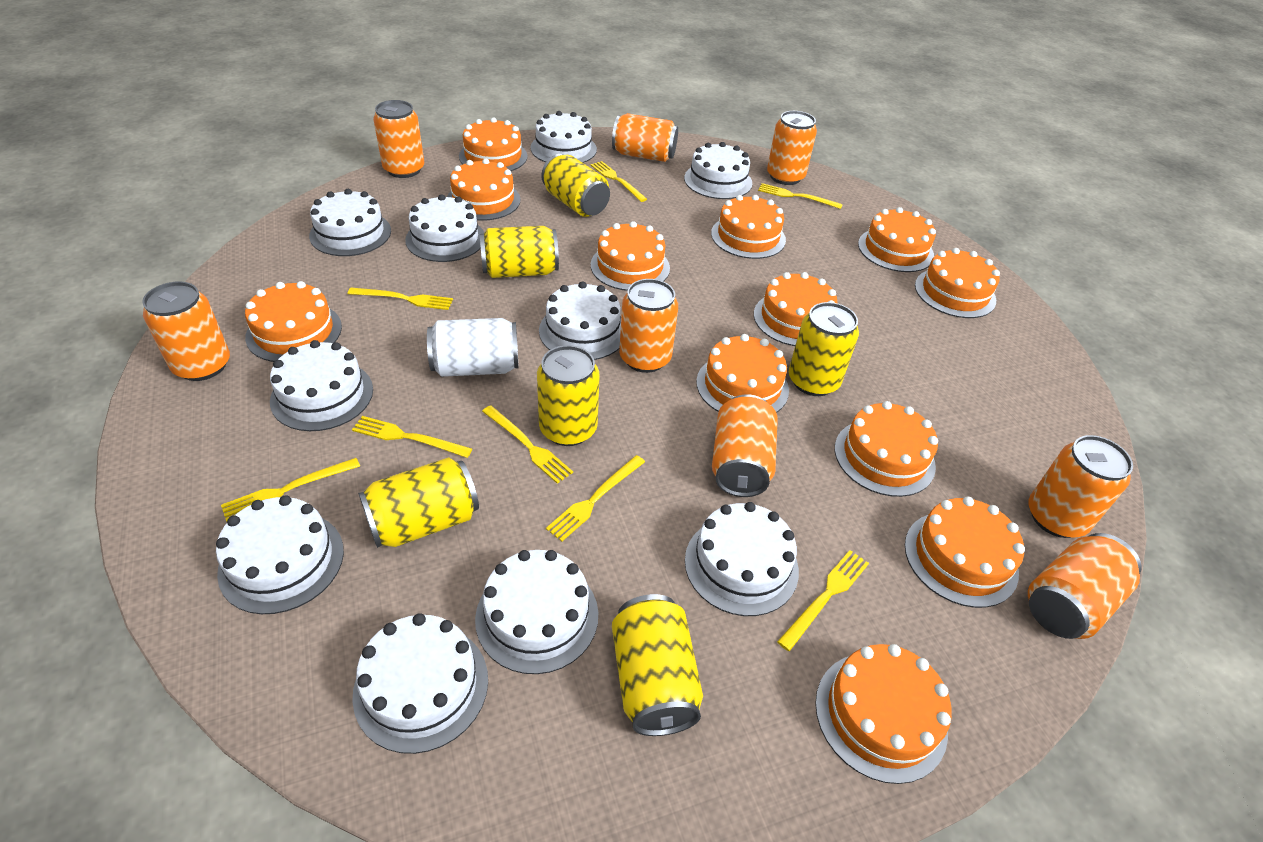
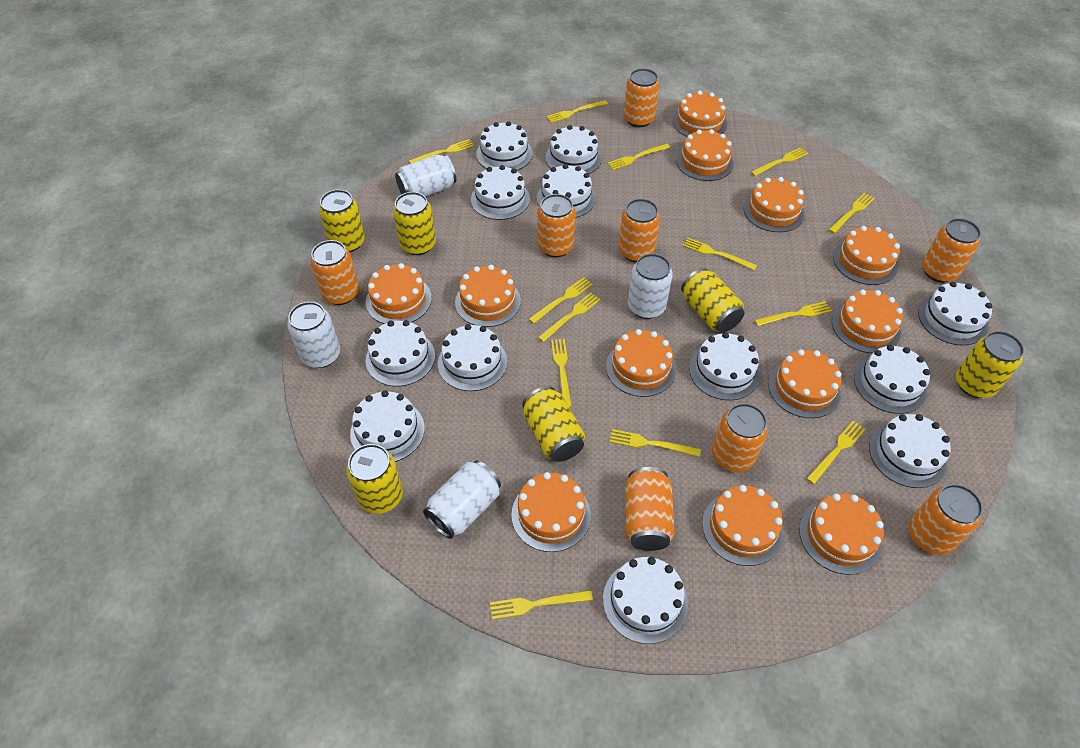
white cake: 10 -> 12
white can: 1 -> 4
yellow fork: 8 -> 13

